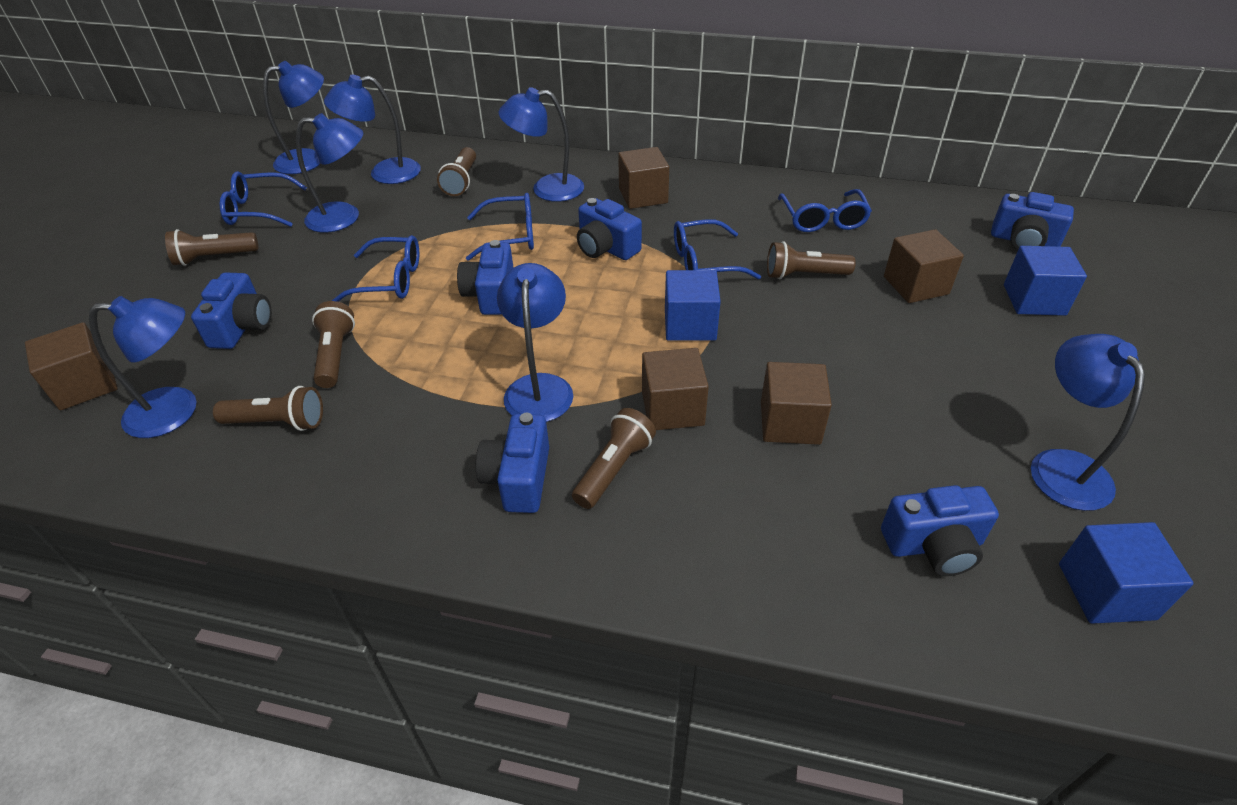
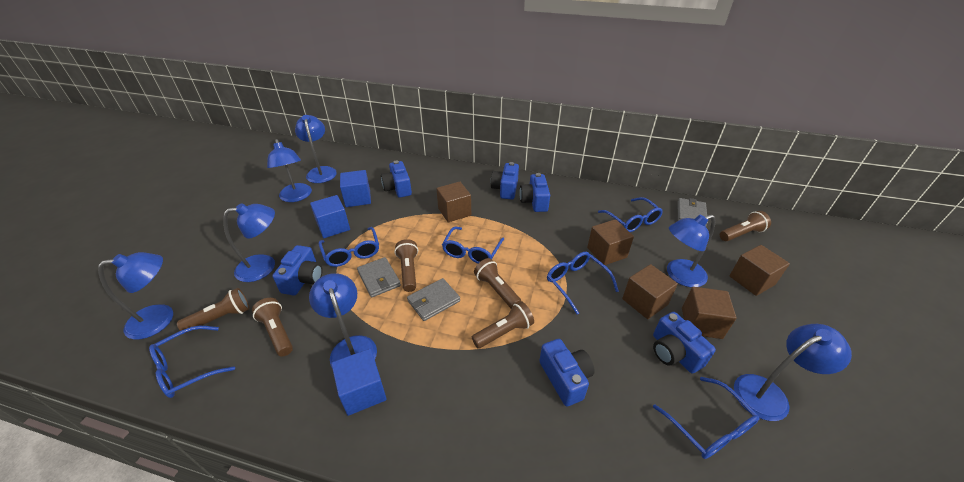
blue glasses: 5 -> 6
grey wallet: 0 -> 3

